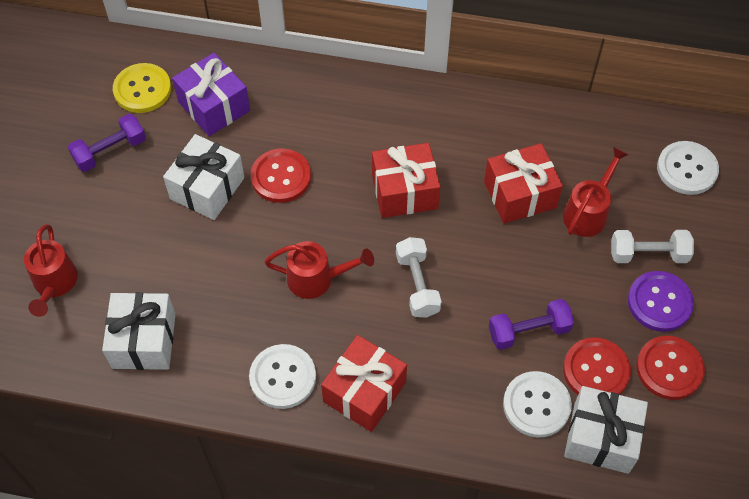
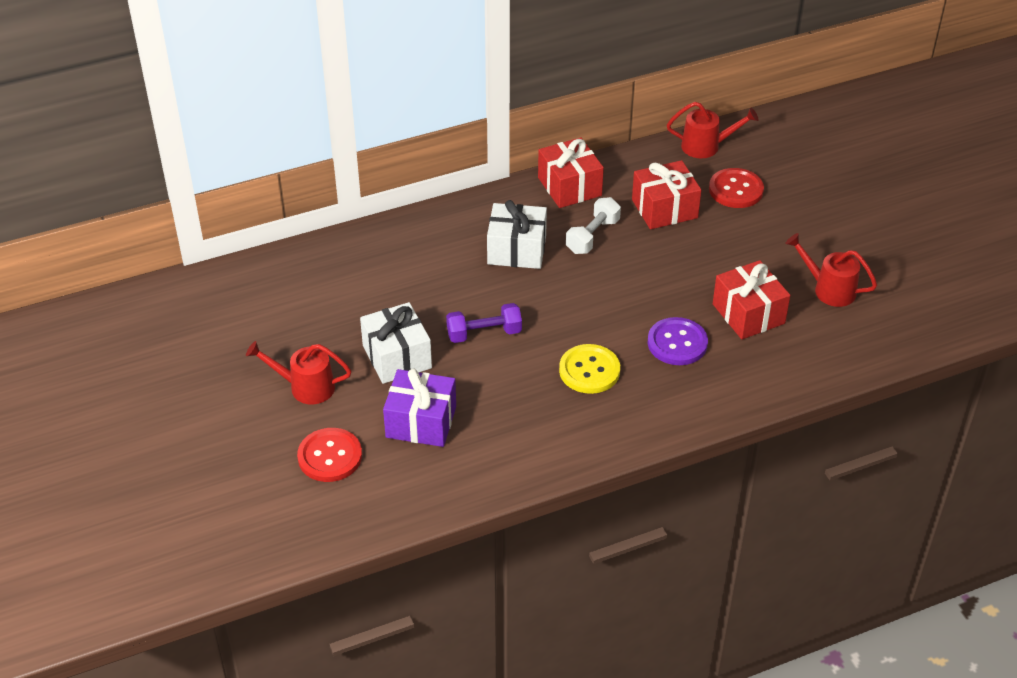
purple dumbbell: 2 -> 1
red button: 3 -> 2
white button: 3 -> 0
white dumbbell: 2 -> 1
white gift: 3 -> 2

